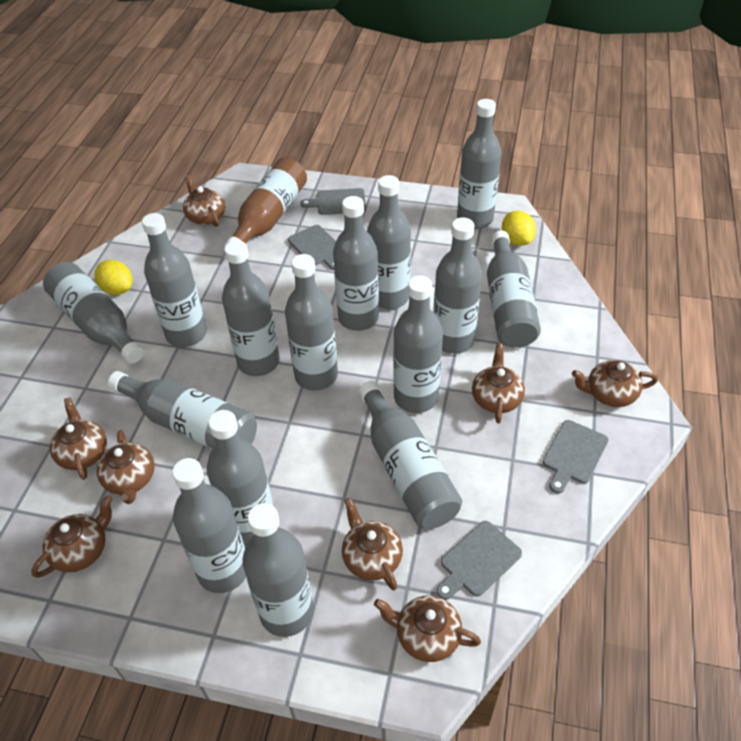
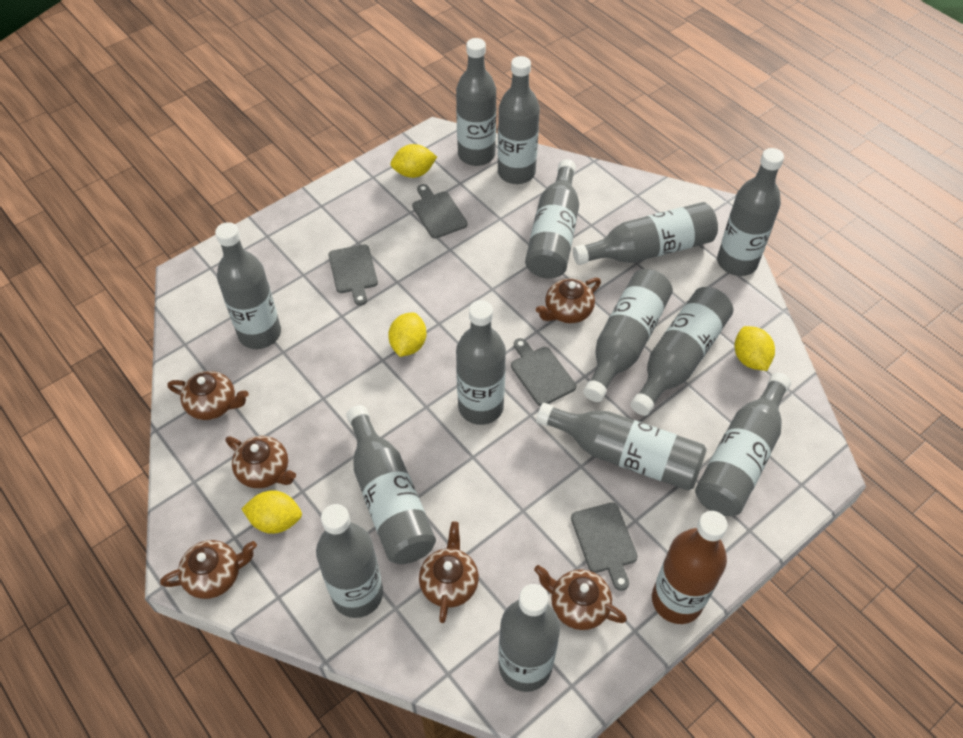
brown teapot: 8 -> 6
grey bottle: 15 -> 14
yellow lemon: 2 -> 4

